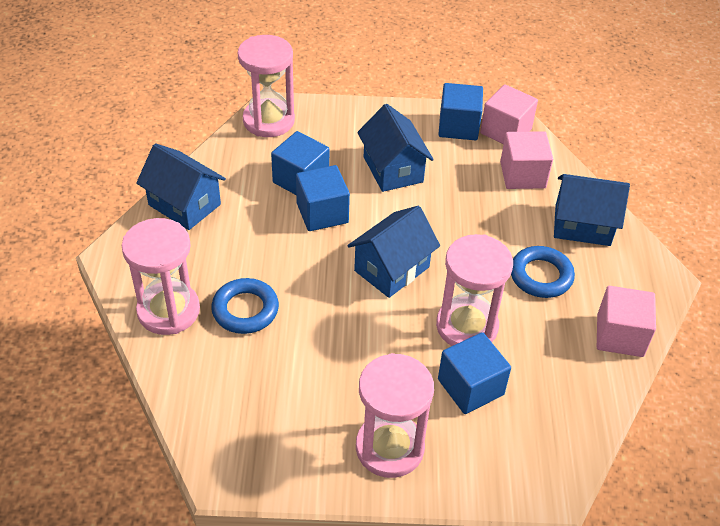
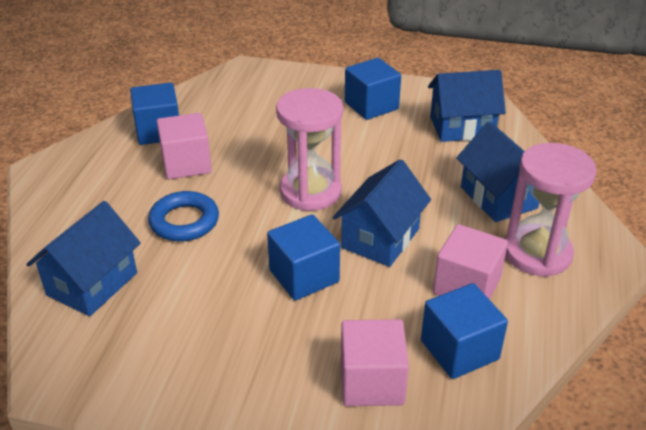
blue ring: 2 -> 1
pink hourglass: 4 -> 2

